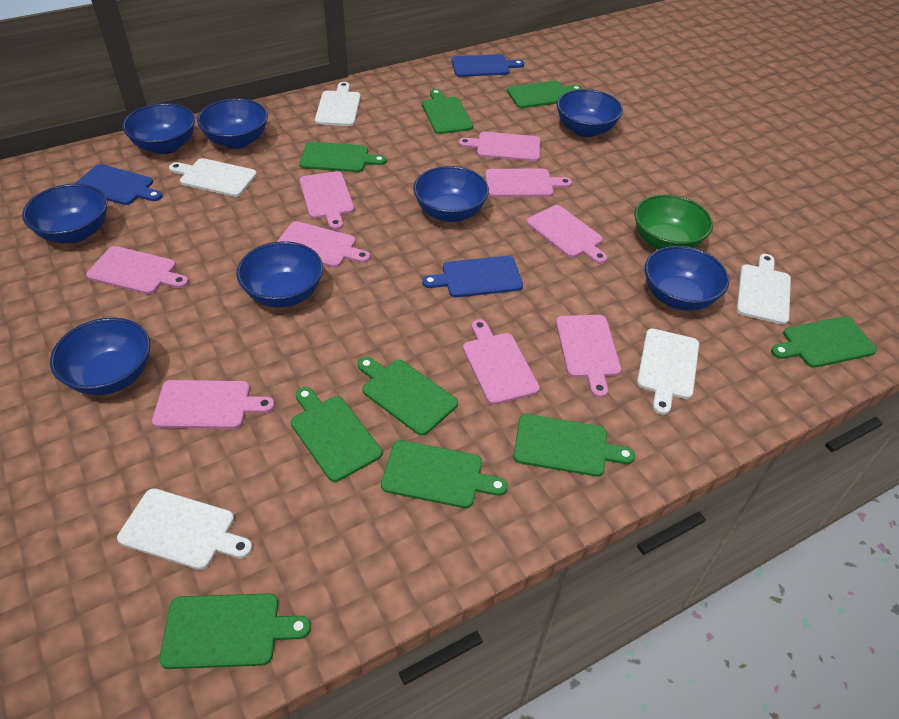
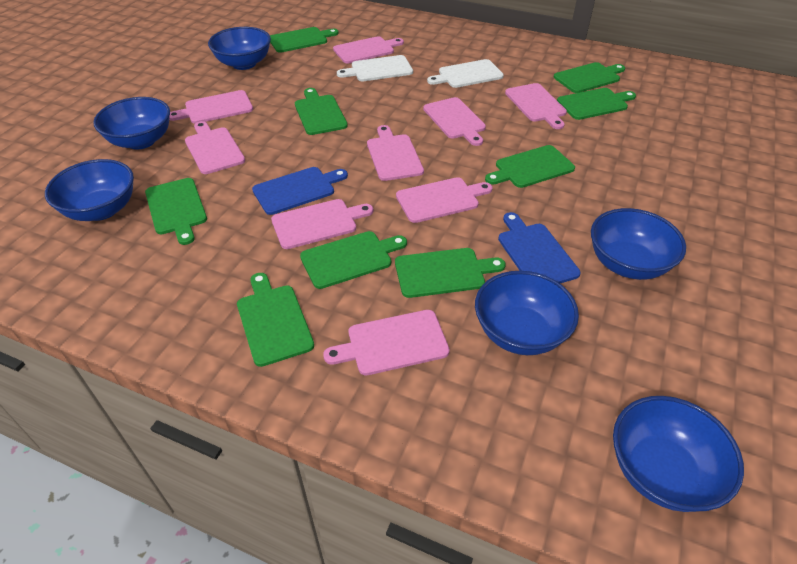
blue bowl: 8 -> 6
blue cutting board: 3 -> 2
green bowl: 1 -> 0
white cutting board: 5 -> 2

